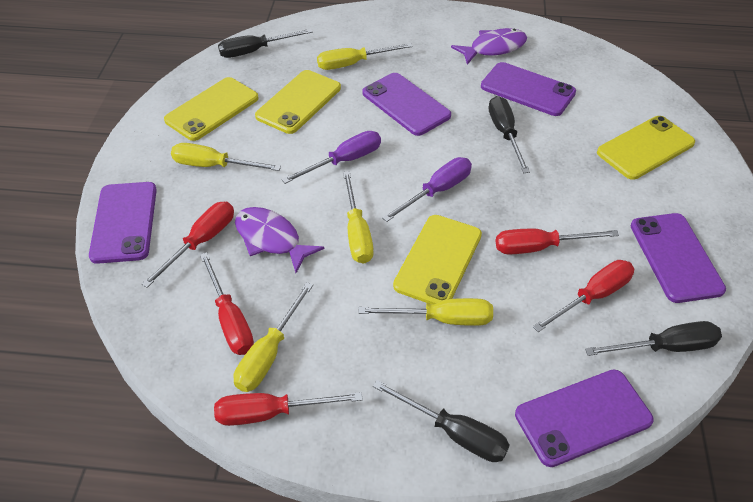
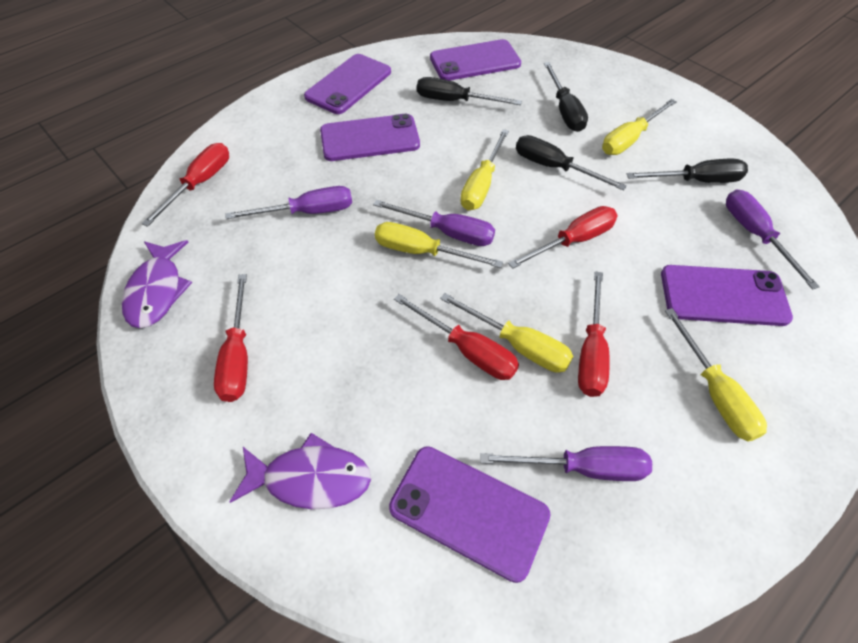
purple screwdriver: 2 -> 4
yellow phone: 4 -> 0

